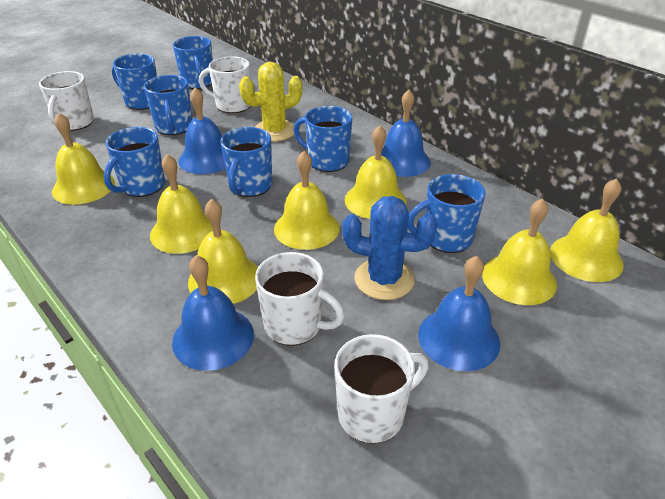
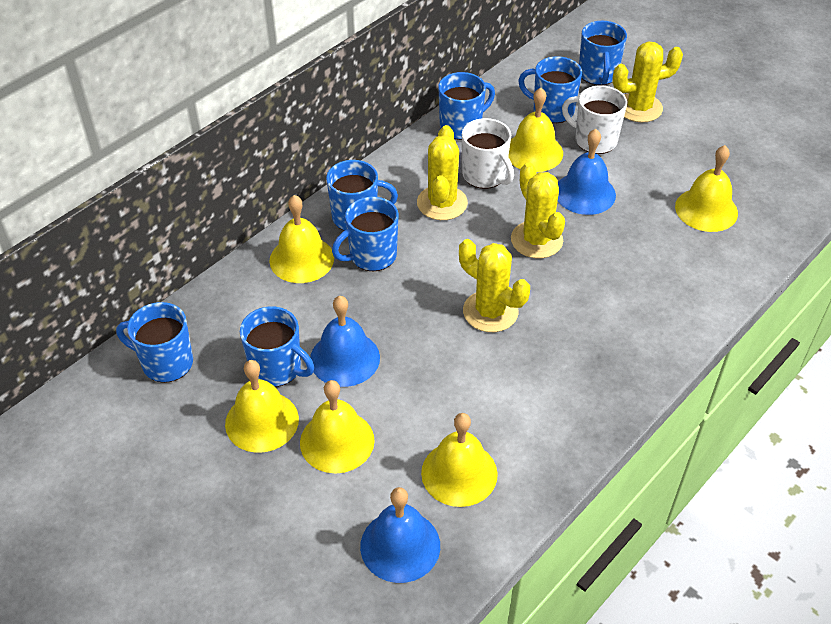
blue bell: 4 -> 3
blue cactus: 1 -> 0
white mug: 4 -> 2
yellow bell: 7 -> 6
yellow cactus: 1 -> 4

